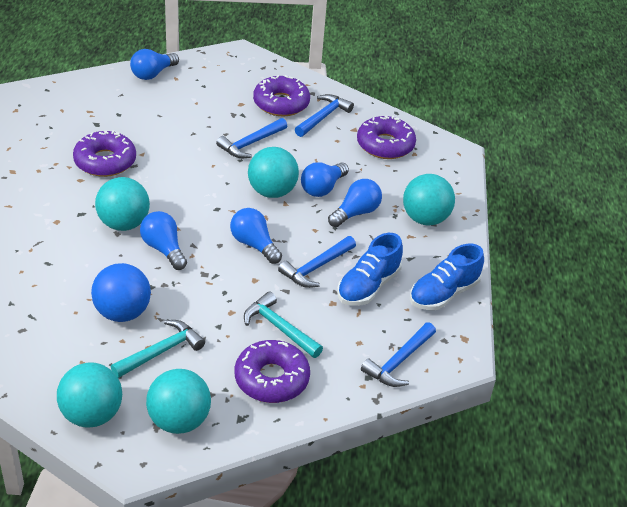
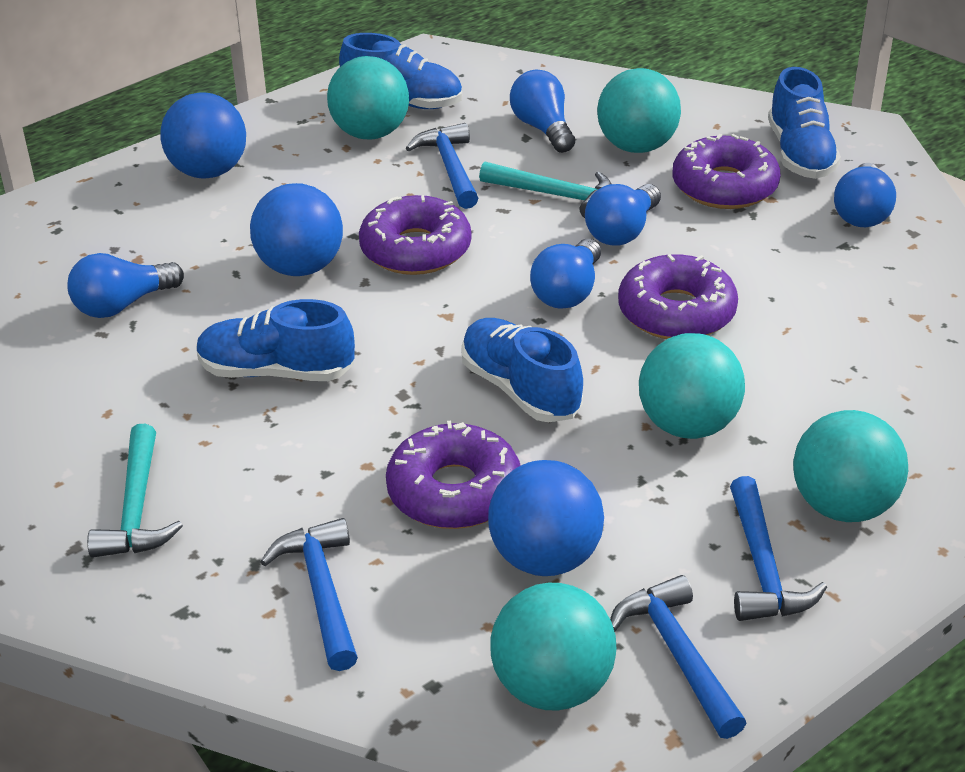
blue ball: 1 -> 3
blue shoe: 2 -> 4

